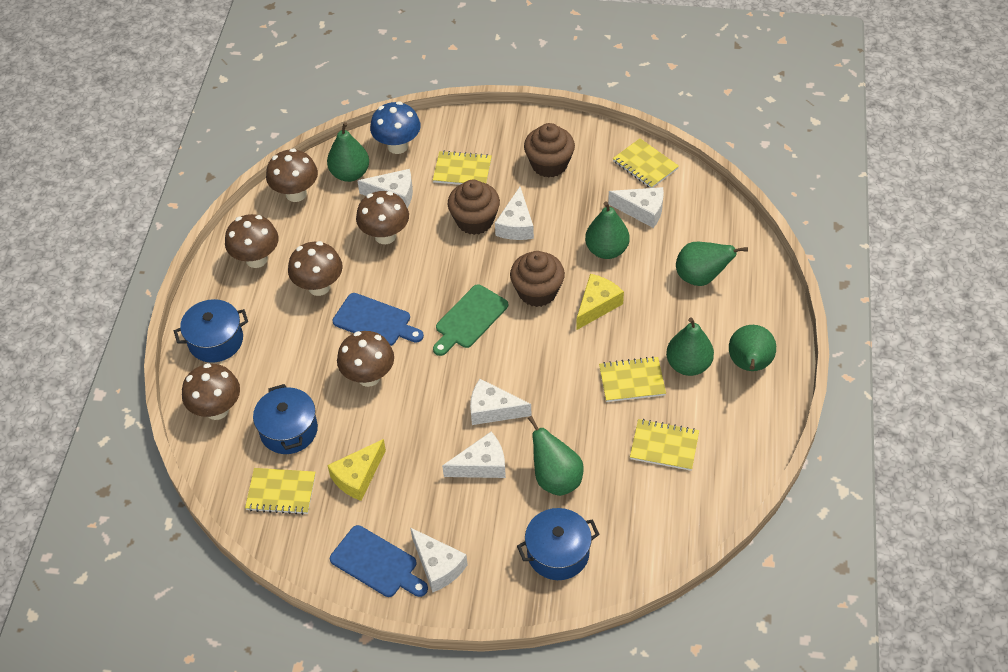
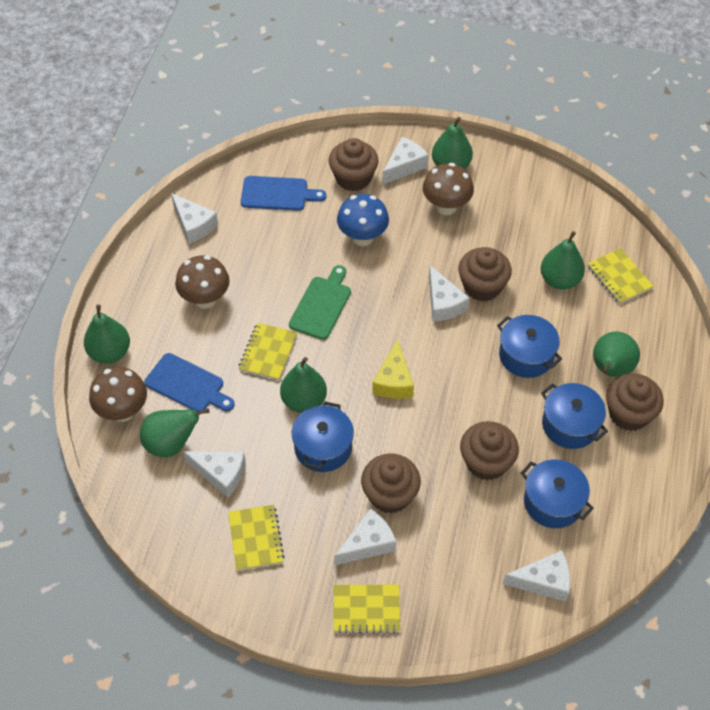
blue pot: 3 -> 4
brown cupcake: 3 -> 5
brown mushroom: 6 -> 3
yellow cheese: 2 -> 1
yellow notebook: 5 -> 4

